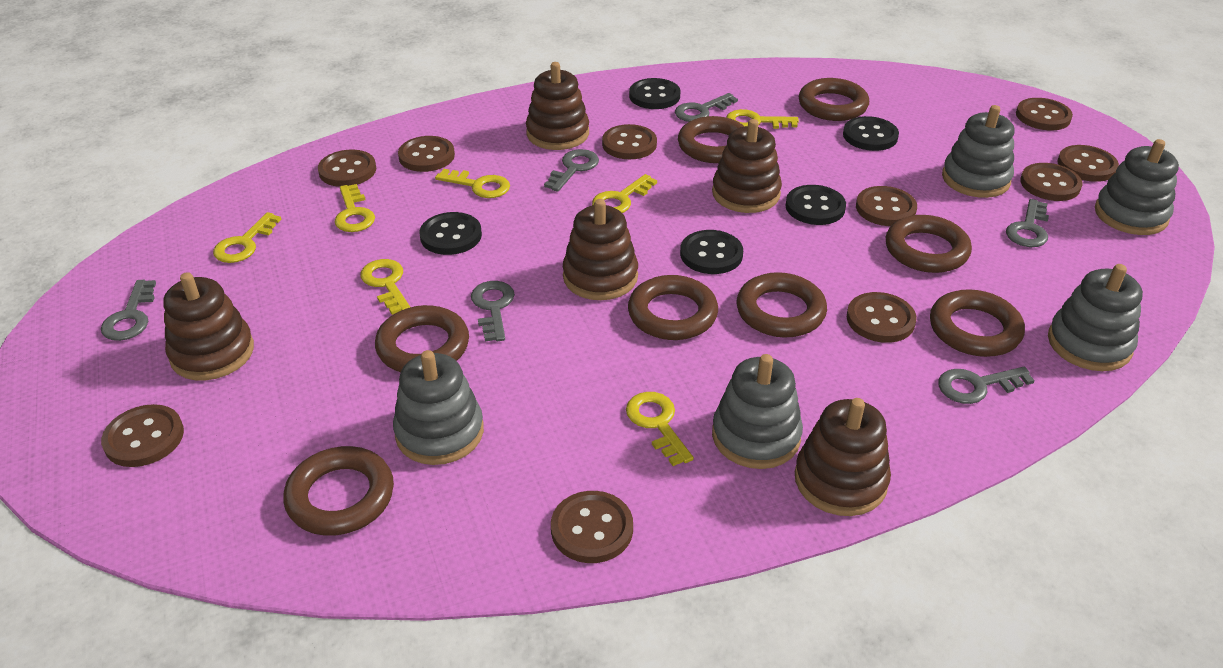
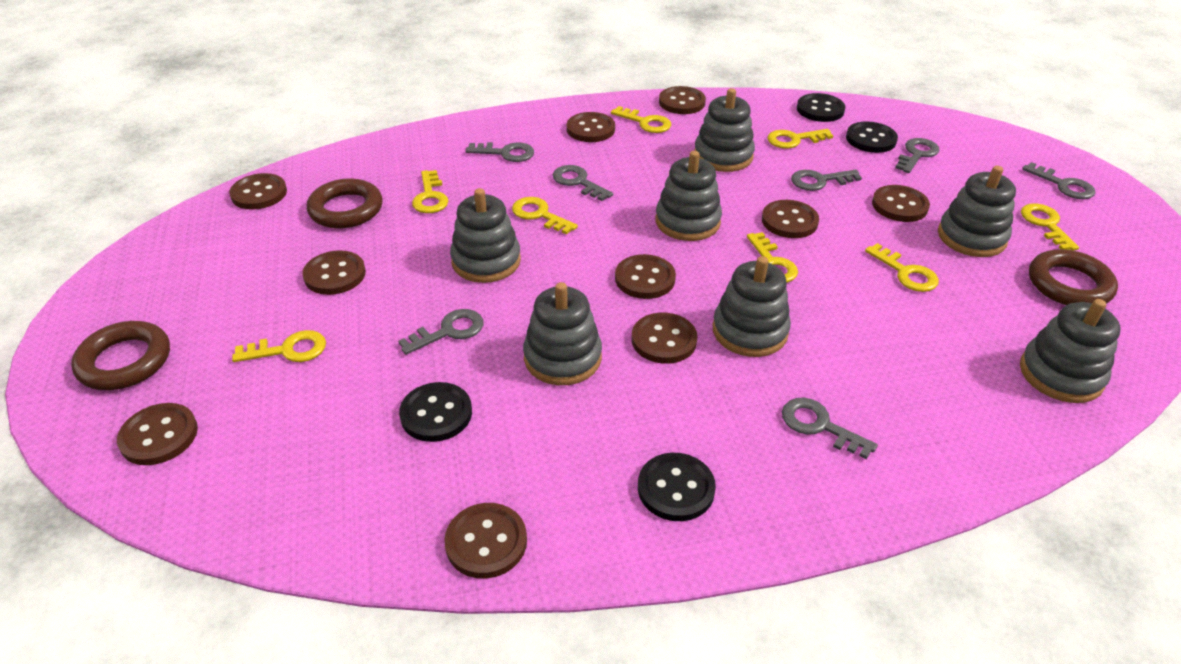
black button: 5 -> 4
brown ring: 8 -> 3
brown stacking toy: 5 -> 0
grey key: 6 -> 7
grey stacking toy: 5 -> 7
yellow key: 7 -> 8

